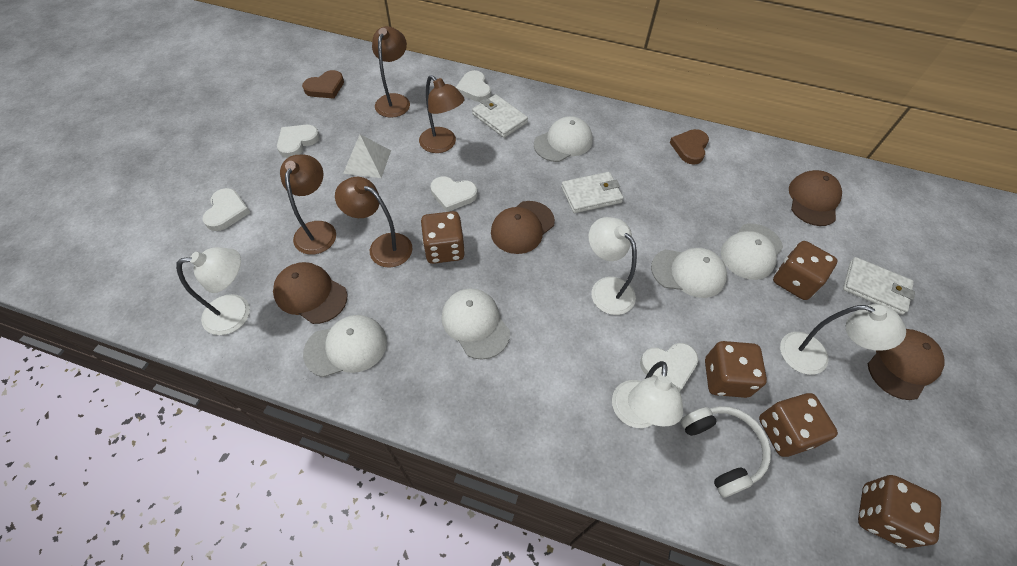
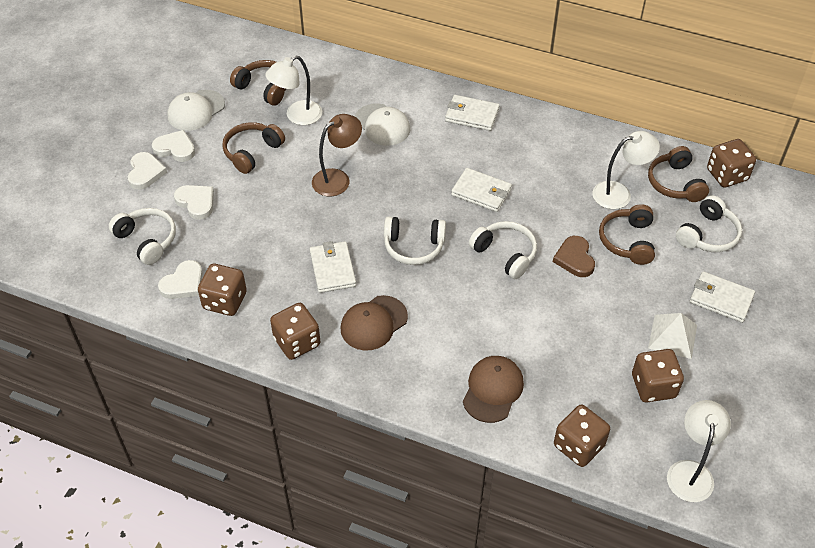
brown cap: 4 -> 2
brown headphones: 0 -> 4
brown heart: 2 -> 1
brown lamp: 4 -> 1
white cap: 5 -> 2
white headphones: 1 -> 4
white heart: 5 -> 4
white lamp: 4 -> 3
white wallet: 3 -> 4

